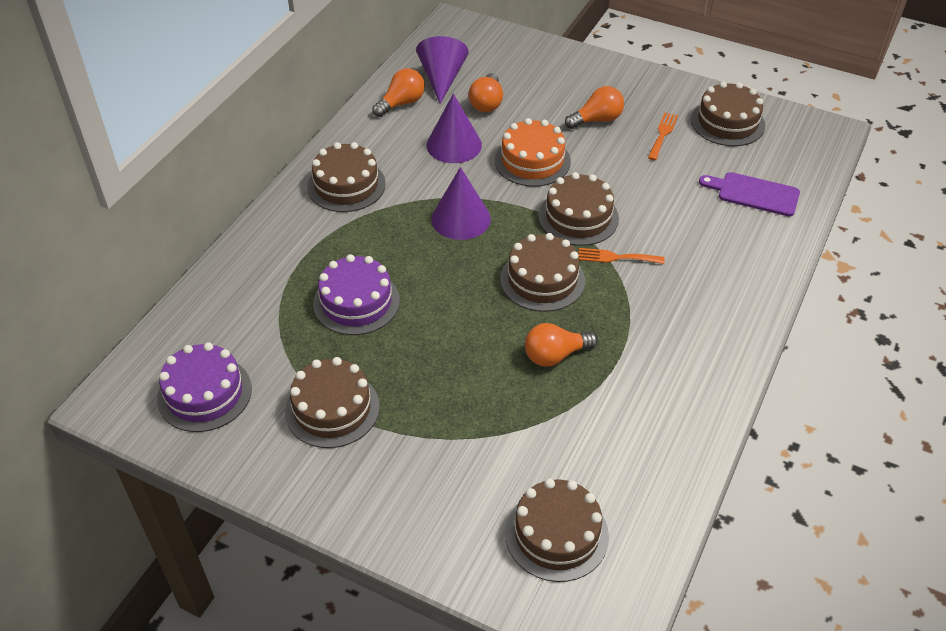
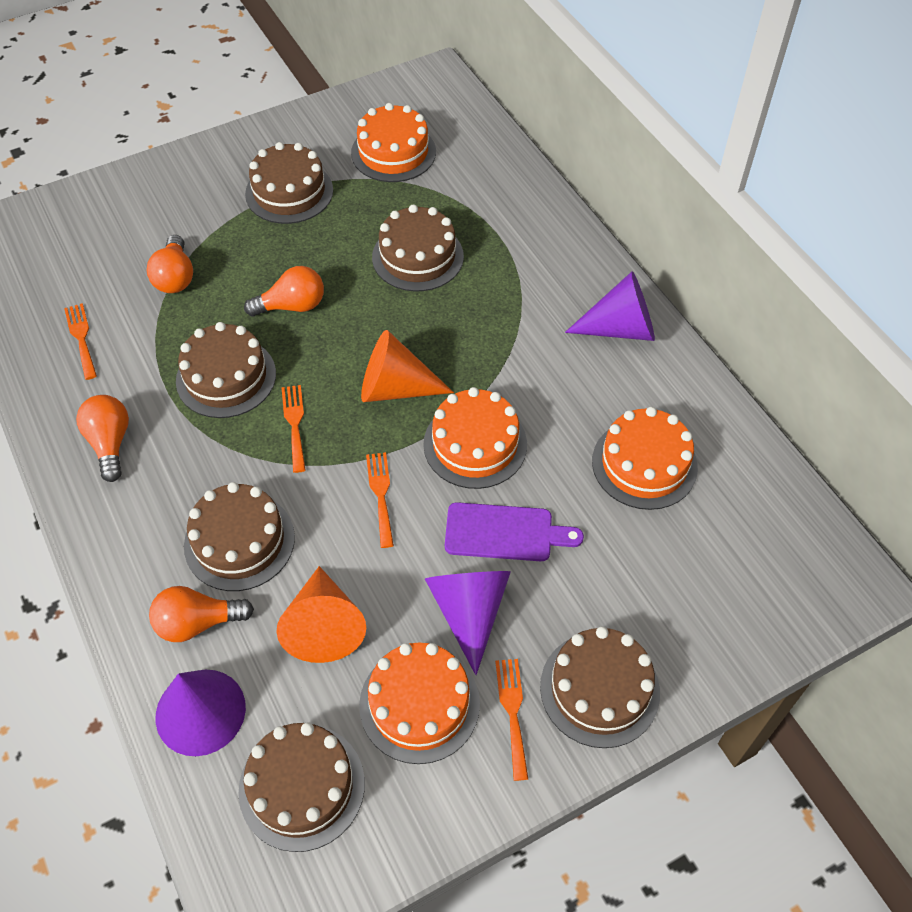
orange cake: 1 -> 4
orange cone: 0 -> 2
orange fork: 2 -> 4
purple cake: 2 -> 0

